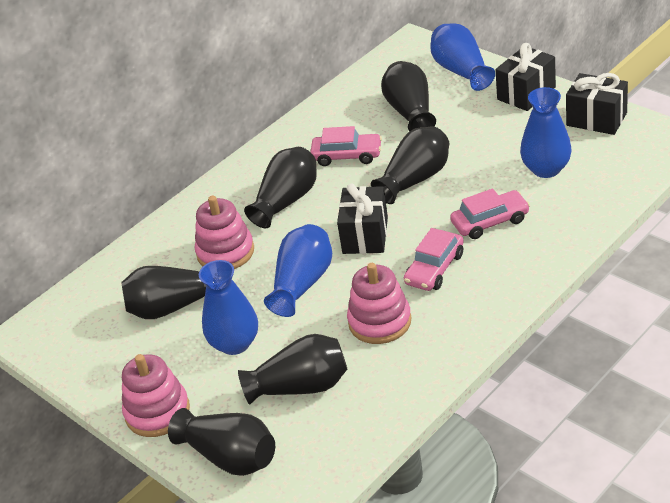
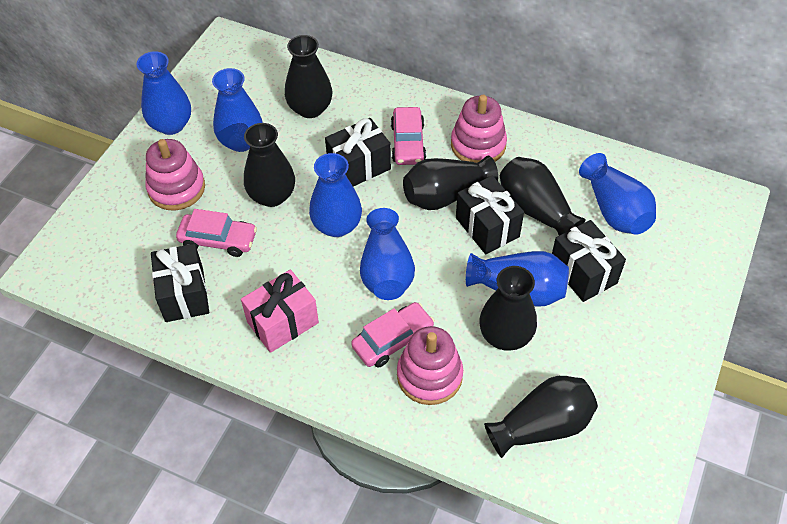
black gift: 3 -> 4
blue vase: 4 -> 6
pink gift: 0 -> 1

